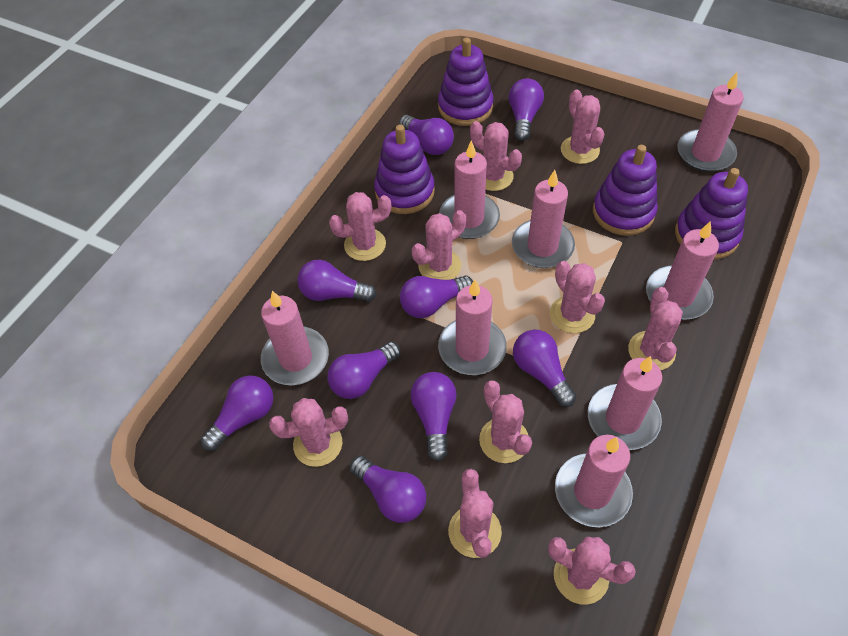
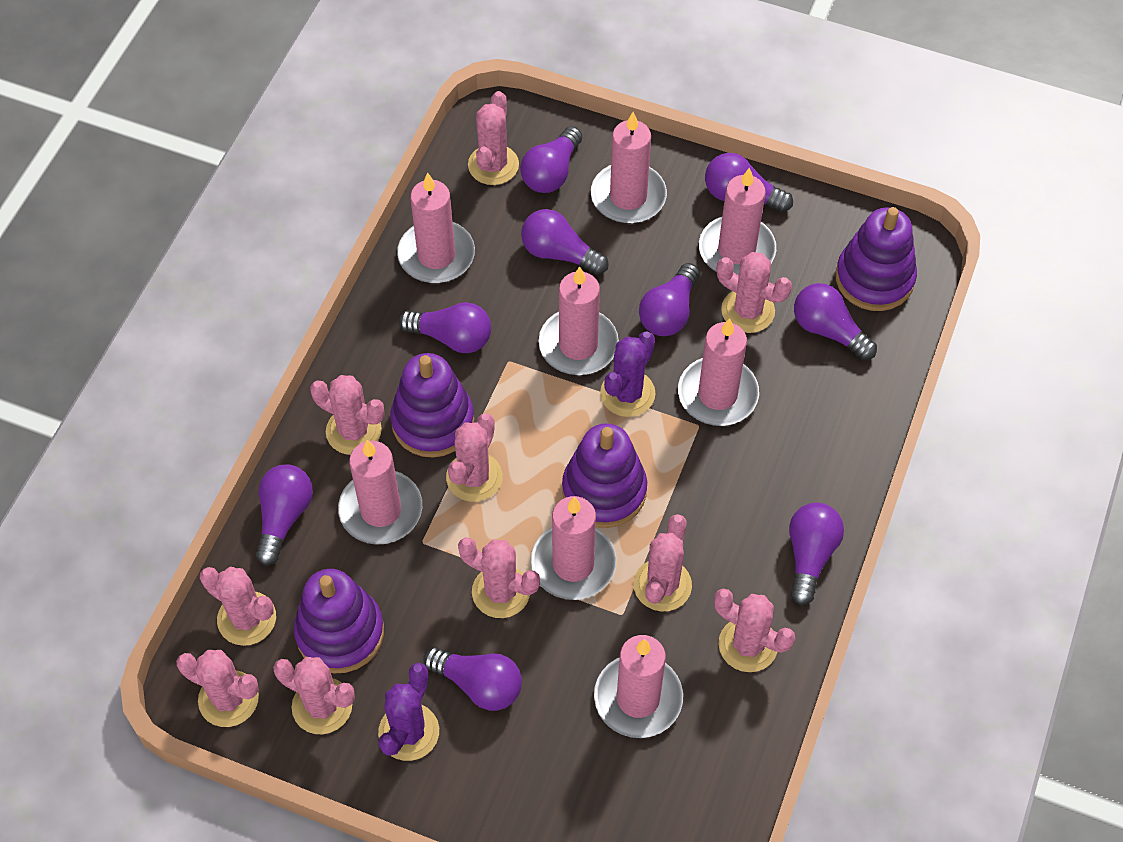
purple cactus: 0 -> 2

